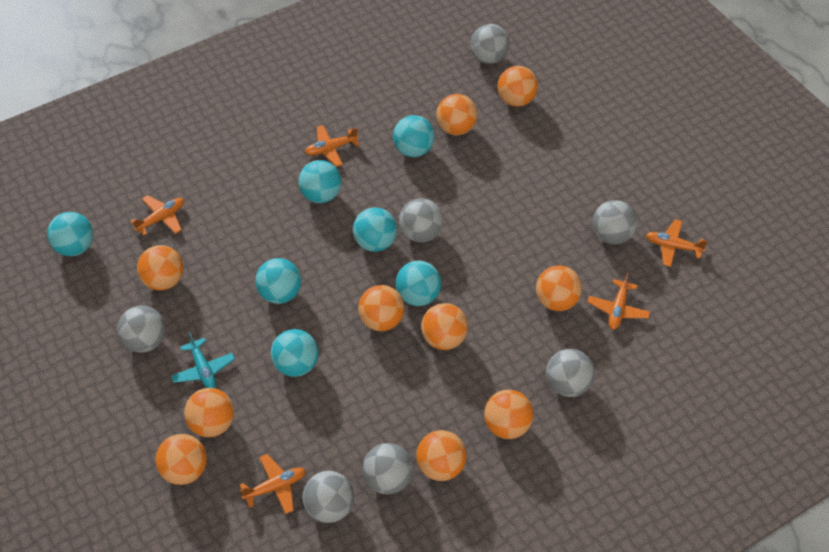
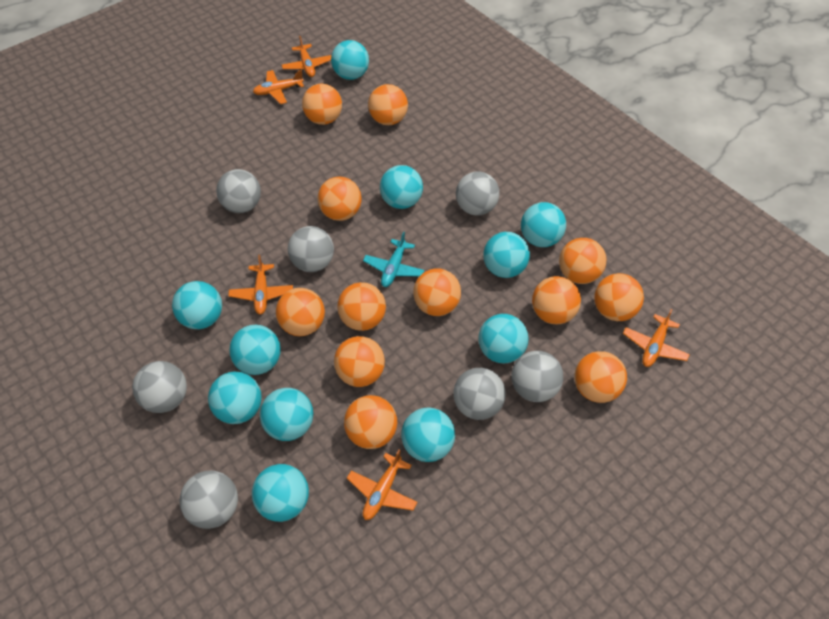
orange ball: 10 -> 12
turquoise ball: 7 -> 11

